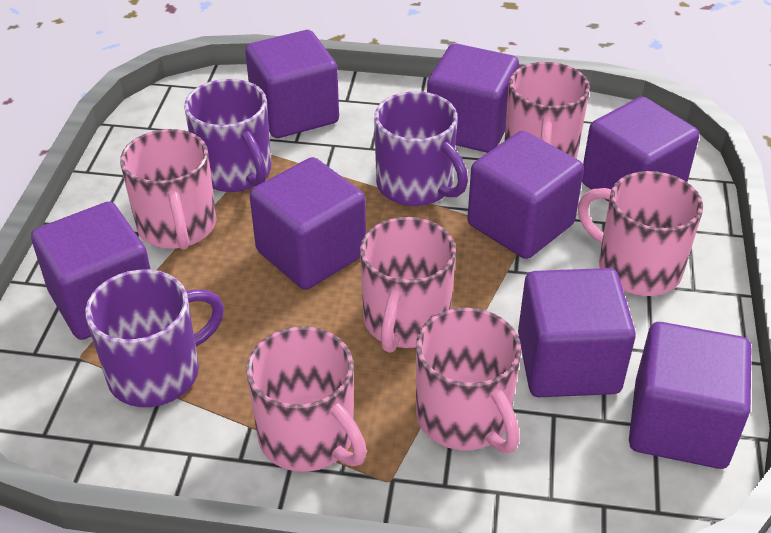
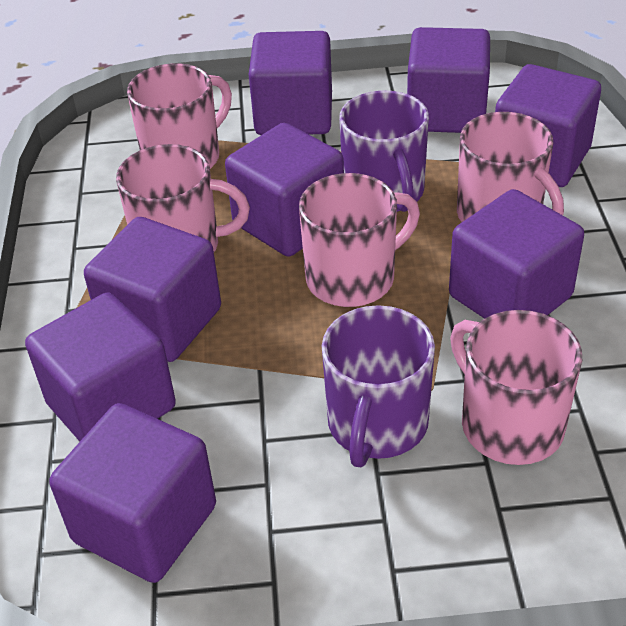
pink mug: 6 -> 5
purple mug: 3 -> 2

